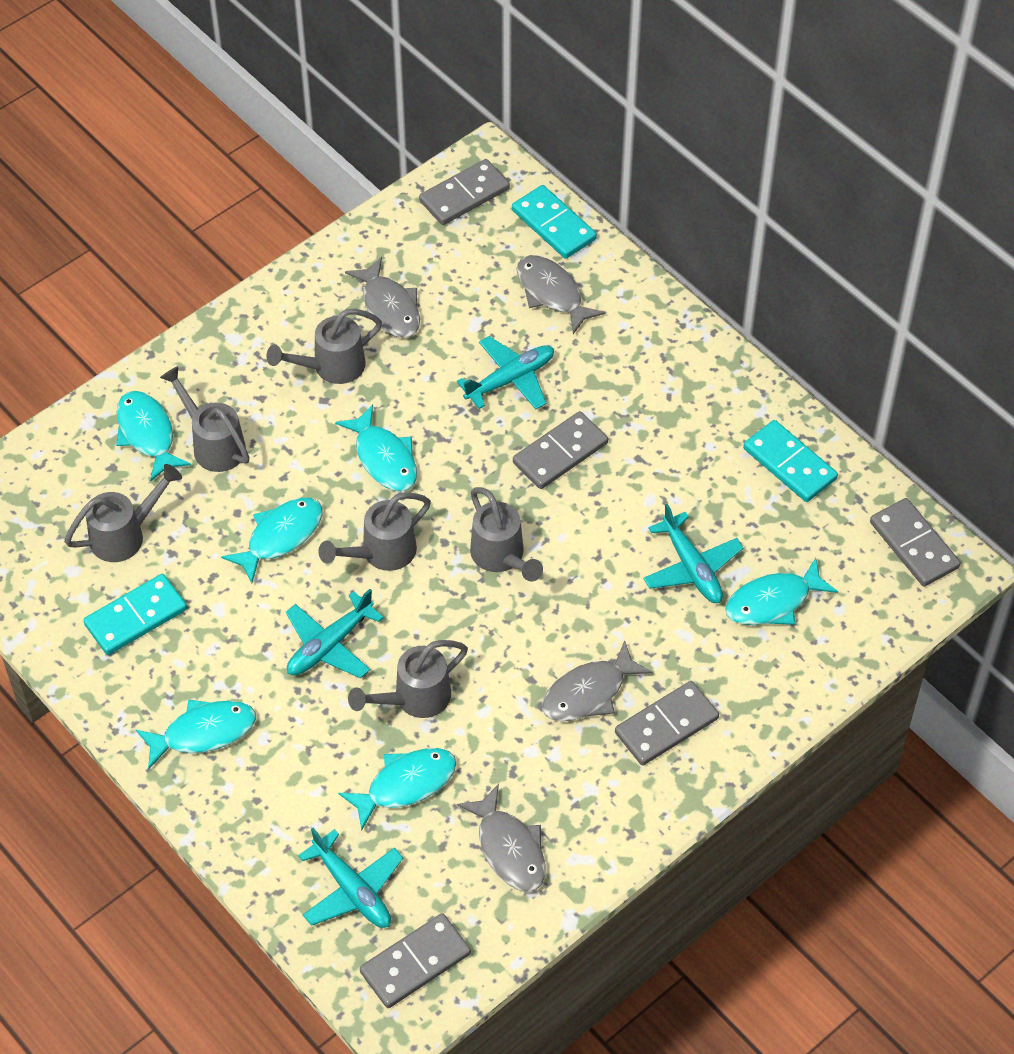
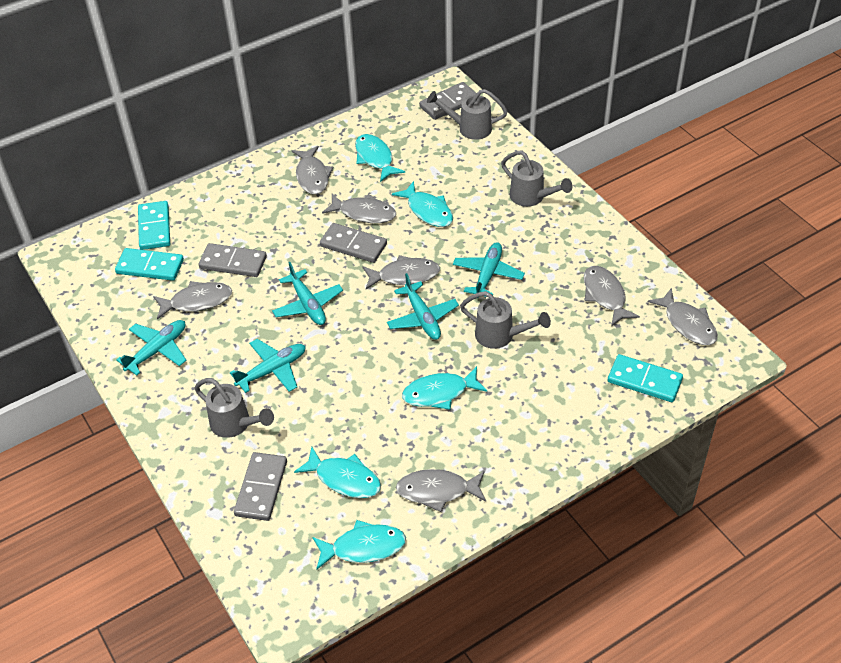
grey domino: 5 -> 4
grey fish: 4 -> 7
grey watering can: 6 -> 4
turquoise fish: 6 -> 5
turquoise plane: 4 -> 5

